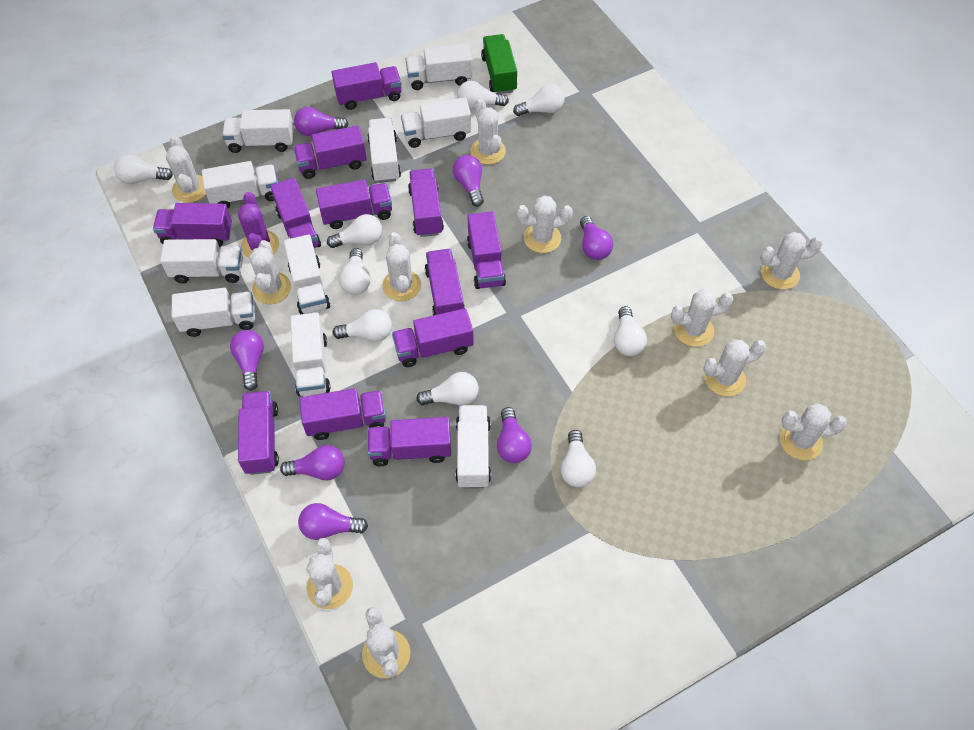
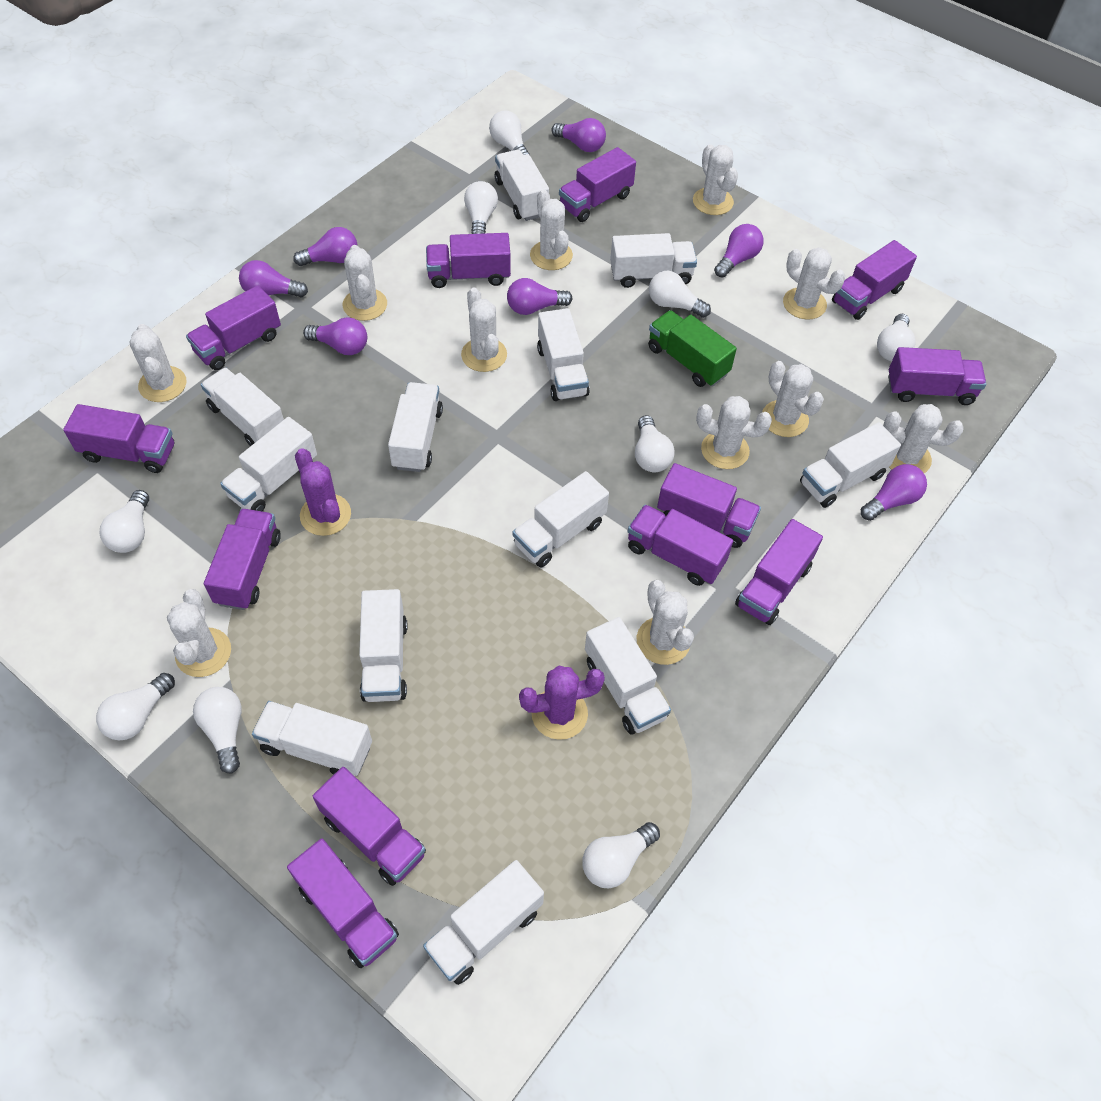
purple cactus: 1 -> 2
white truck: 10 -> 12

